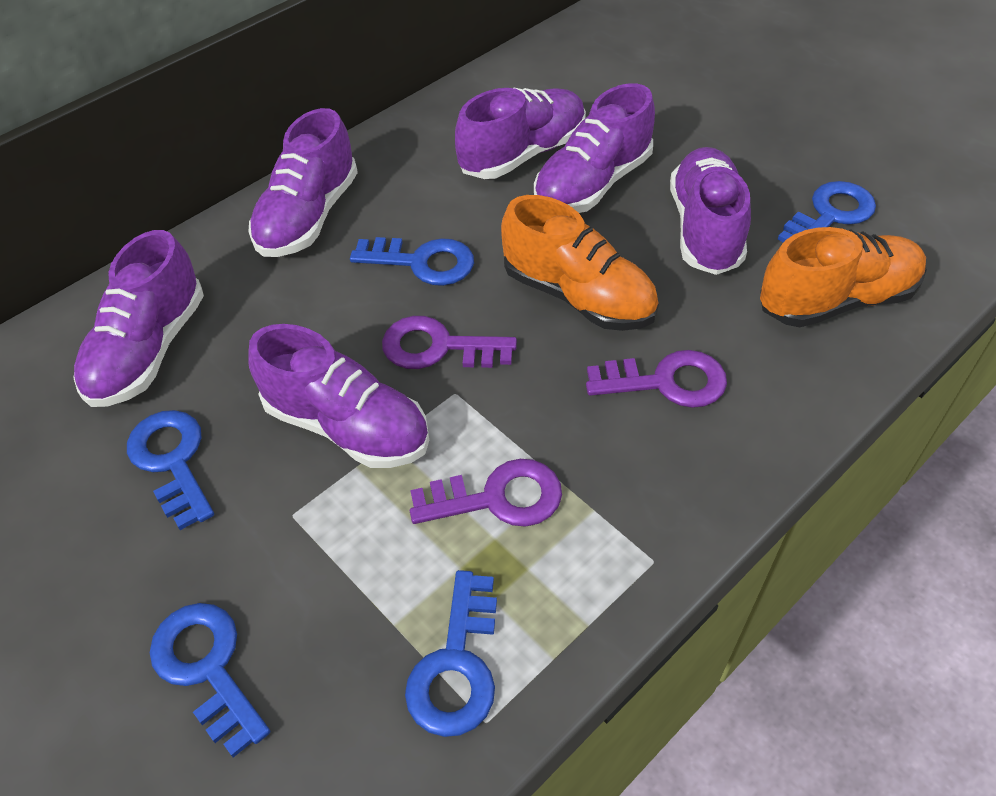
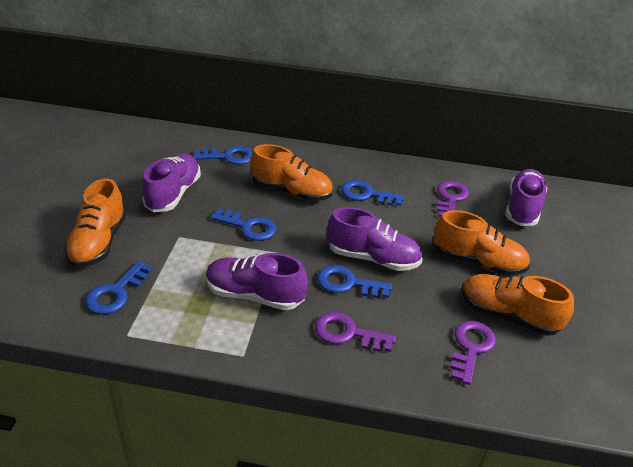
orange shoe: 2 -> 4
purple shoe: 6 -> 4

